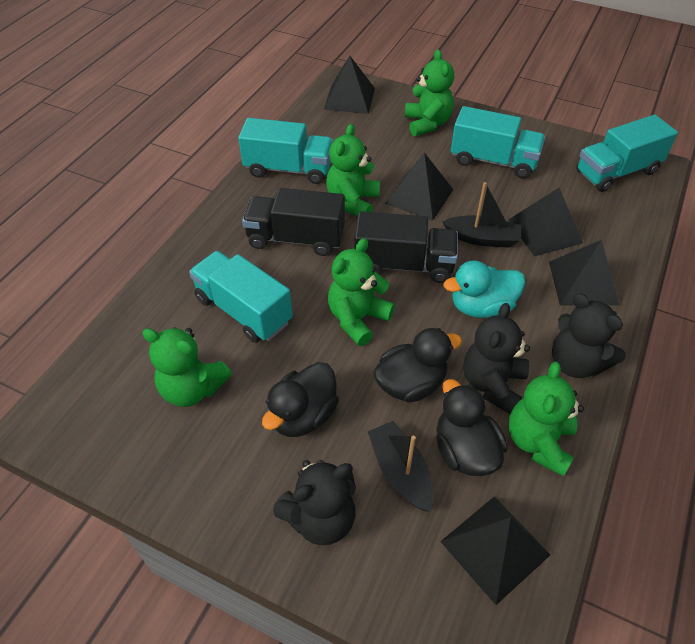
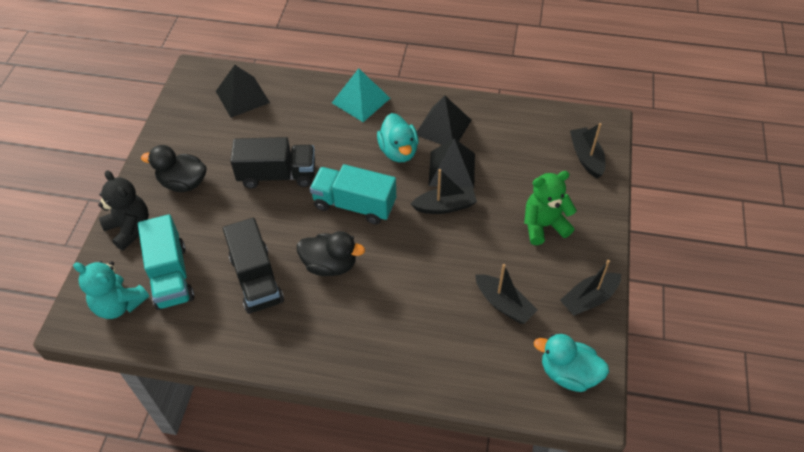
black boat: 2 -> 4
black duck: 3 -> 2
black pyramid: 5 -> 3
black teddy bear: 3 -> 1
green teddy bear: 5 -> 1
turquoise duck: 1 -> 2
turquoise pyramid: 0 -> 1
turquoise teddy bear: 0 -> 1
turquoise truck: 4 -> 2

